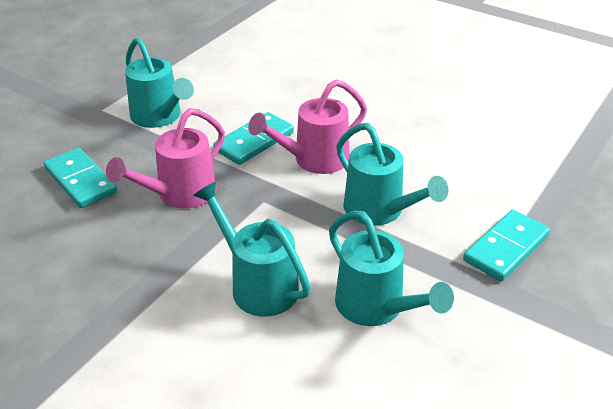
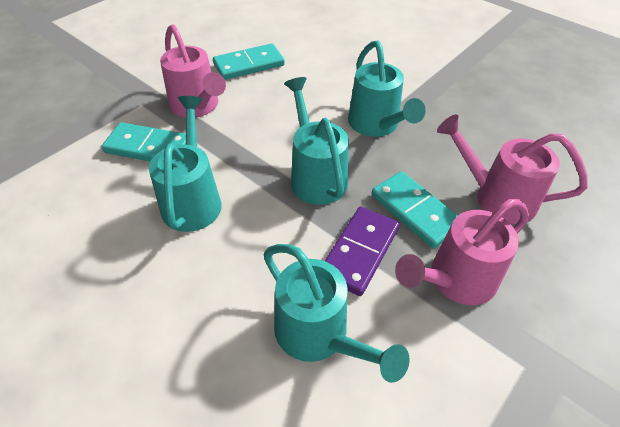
pink watering can: 2 -> 3
purple domino: 0 -> 1

